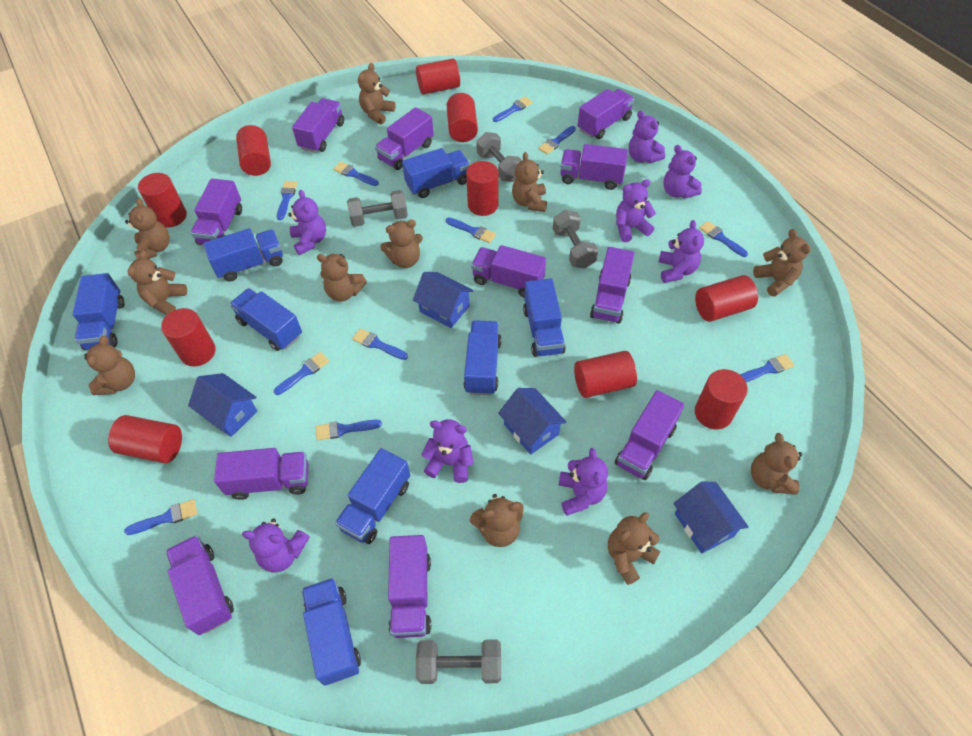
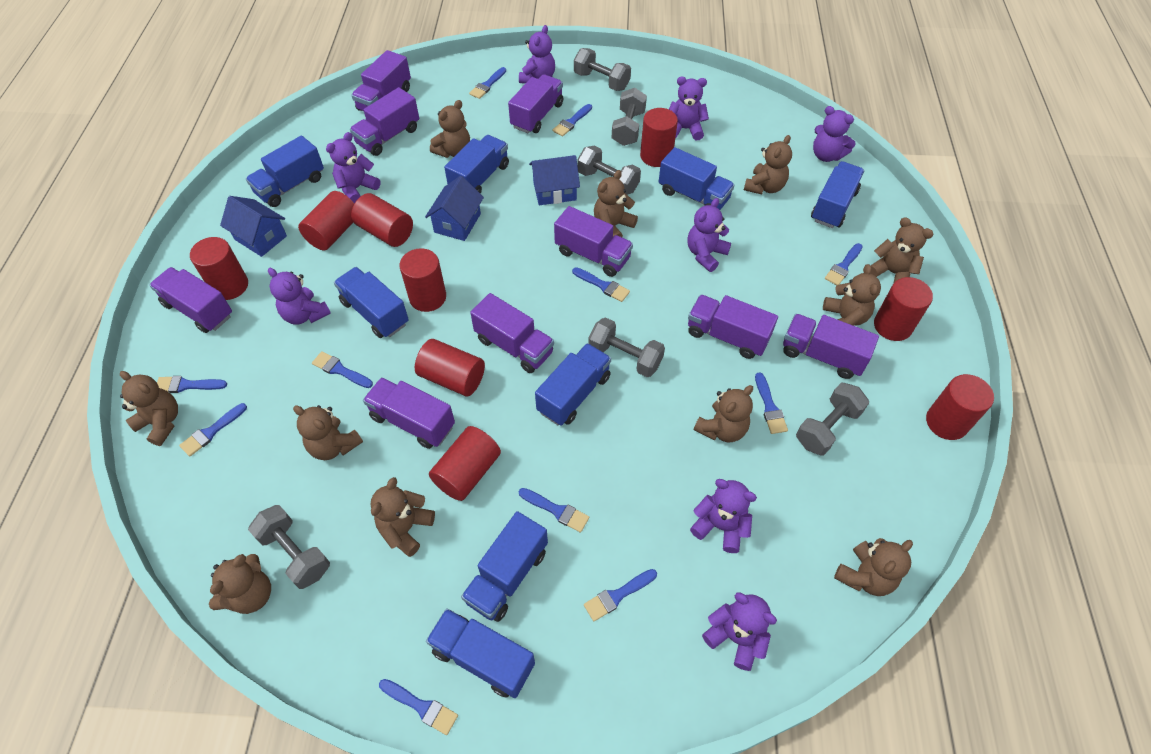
blue house: 4 -> 3
grey dumbbell: 4 -> 6
purple truck: 11 -> 9
red cylinder: 10 -> 9

